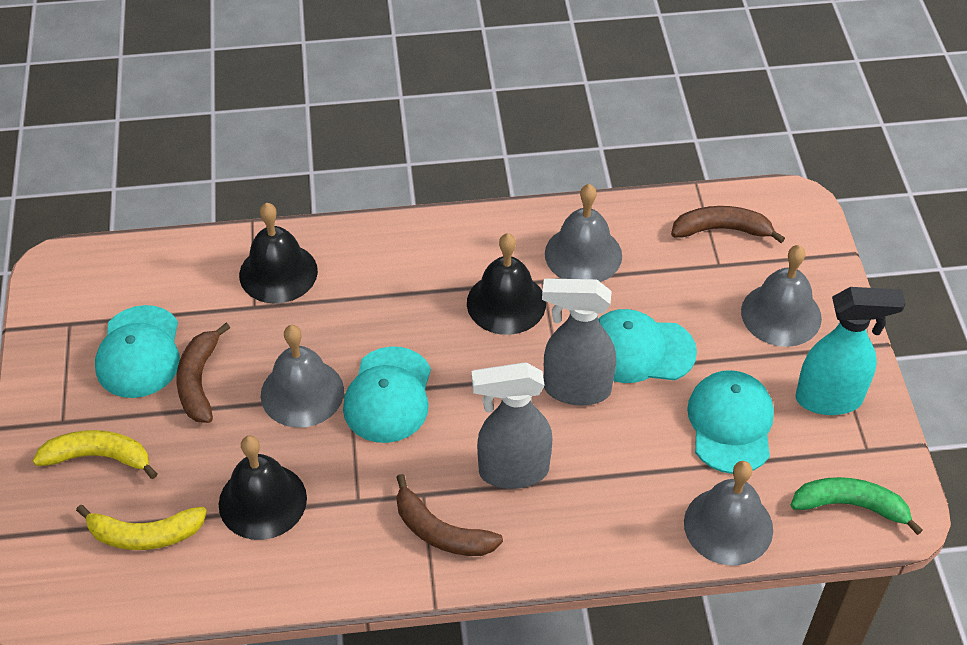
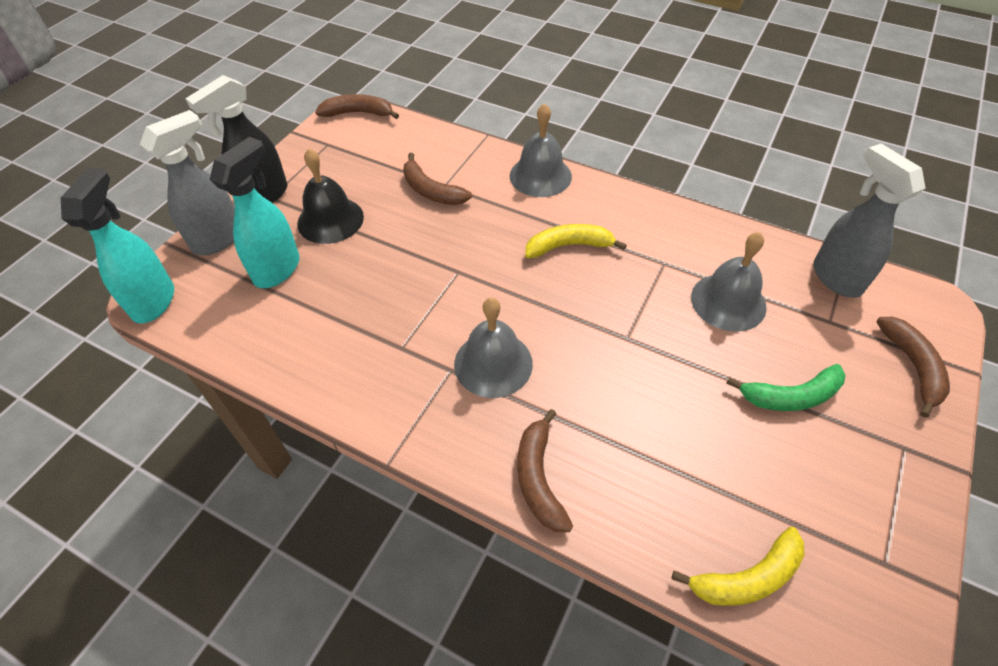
black bell: 3 -> 1
black spray bottle: 0 -> 1
brown banana: 3 -> 4
grey bell: 4 -> 3
turquoise cap: 4 -> 0
turquoise spray bottle: 1 -> 2

